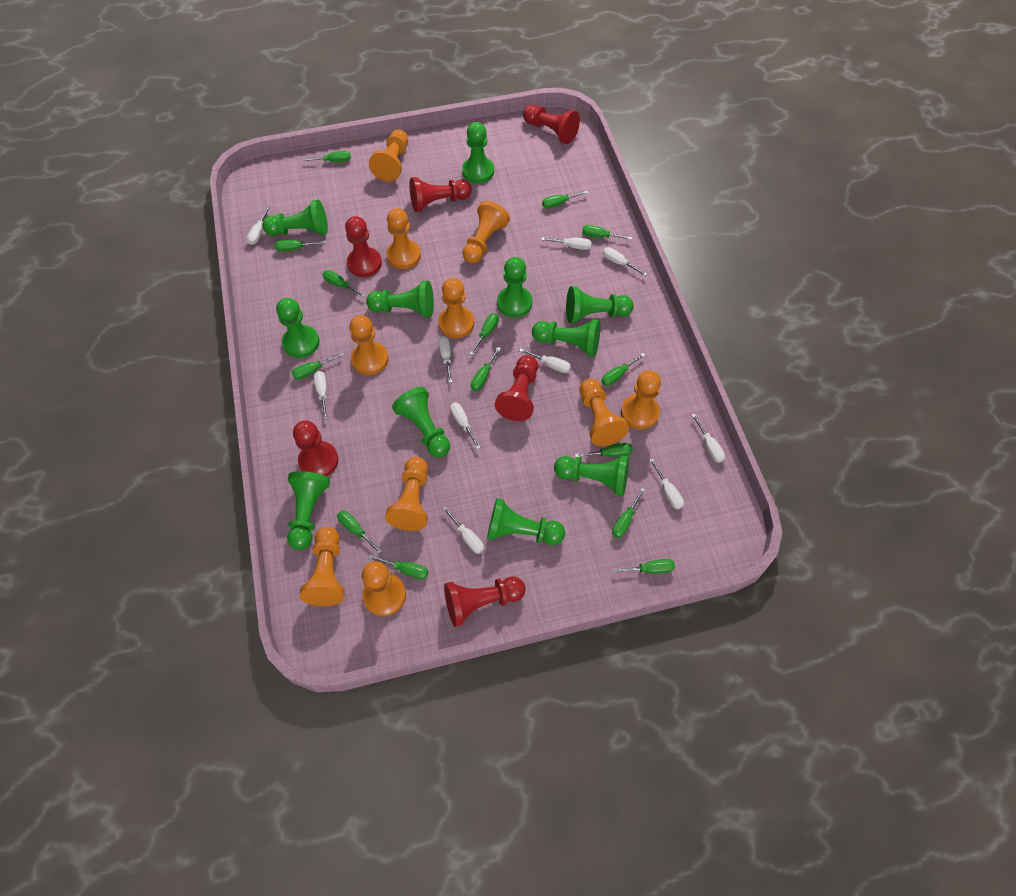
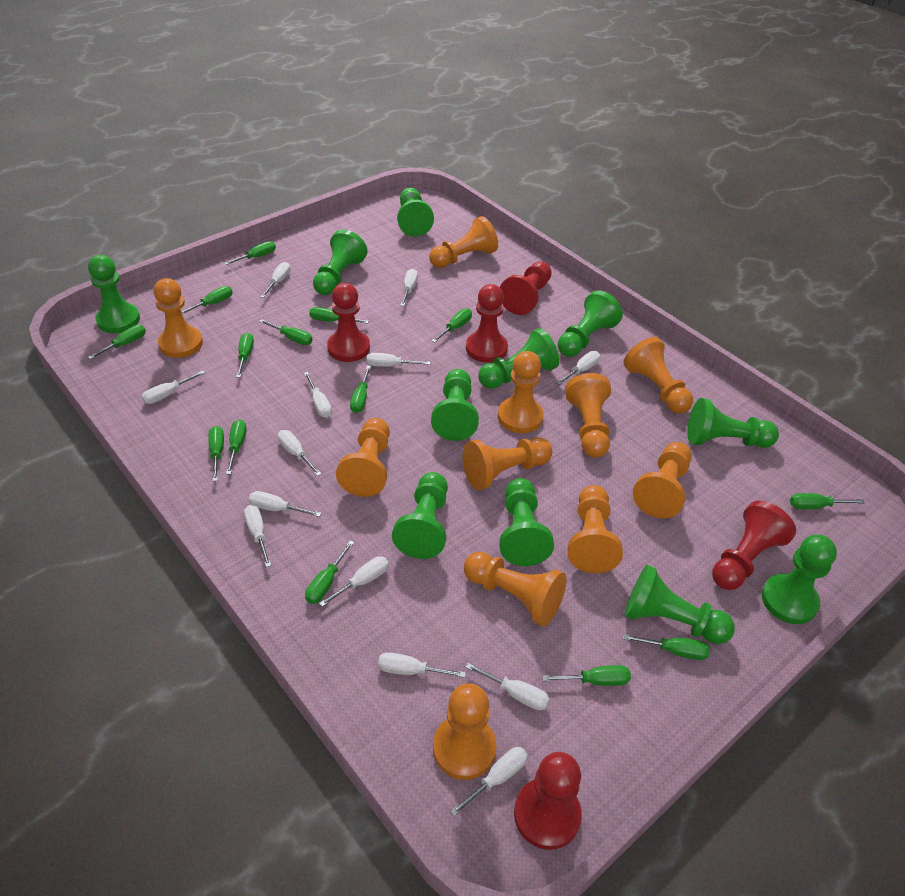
orange pawn: 10 -> 11
red pawn: 6 -> 5
white screwdriver: 10 -> 13

